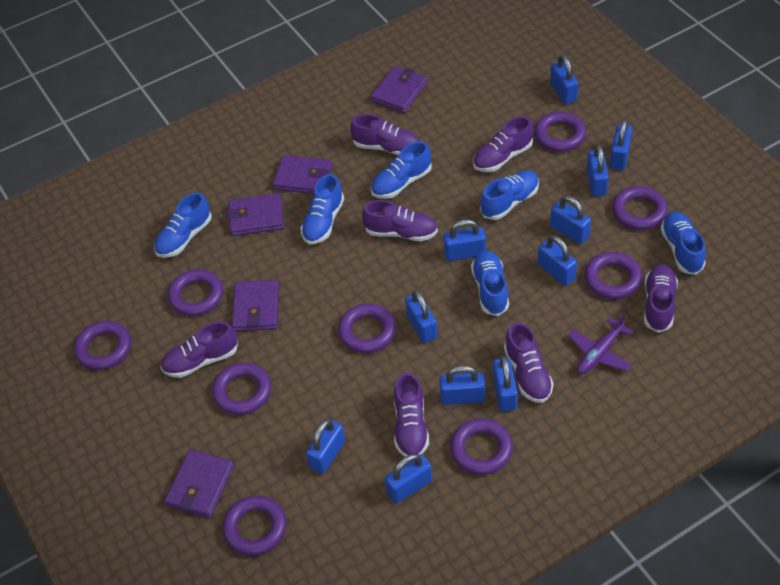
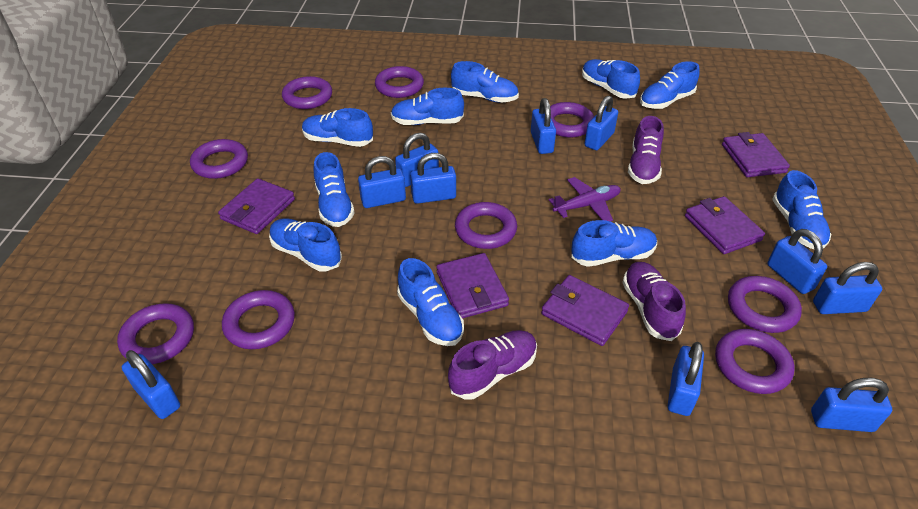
blue padlock: 11 -> 10
blue shoe: 6 -> 10
purple shoe: 7 -> 3

